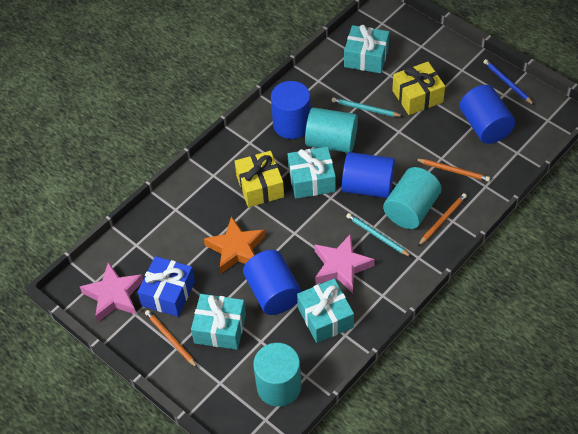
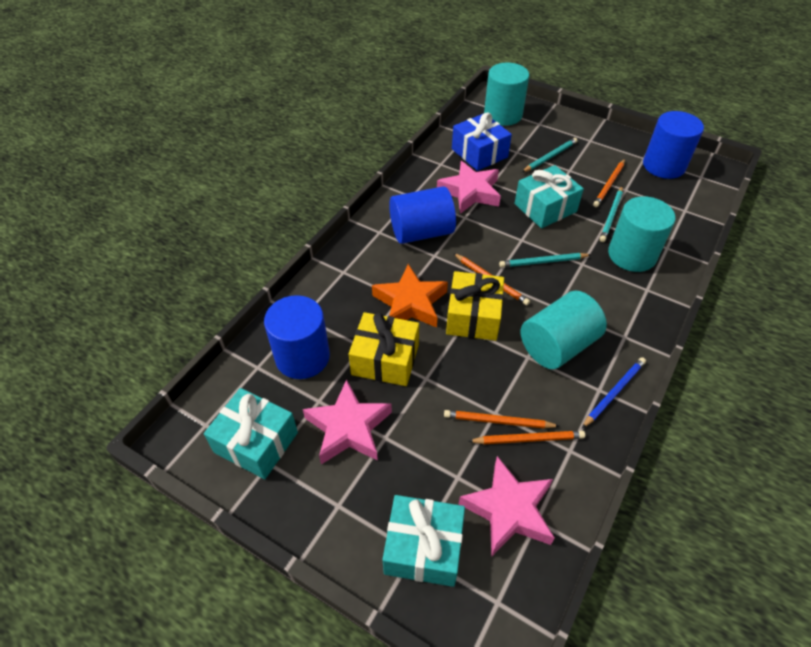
blue cylinder: 4 -> 3
orange pencil: 3 -> 4
pink star: 2 -> 3
turquoise gift: 4 -> 3
turquoise pencil: 2 -> 3

